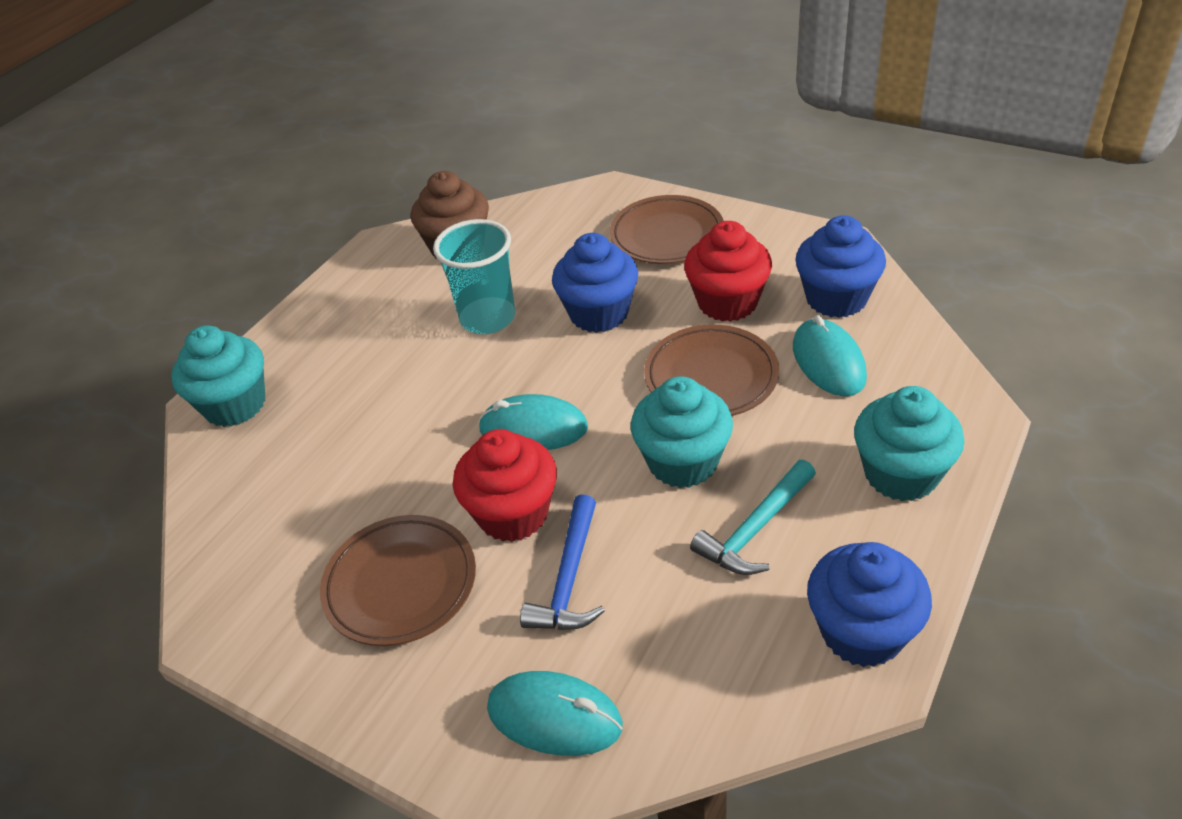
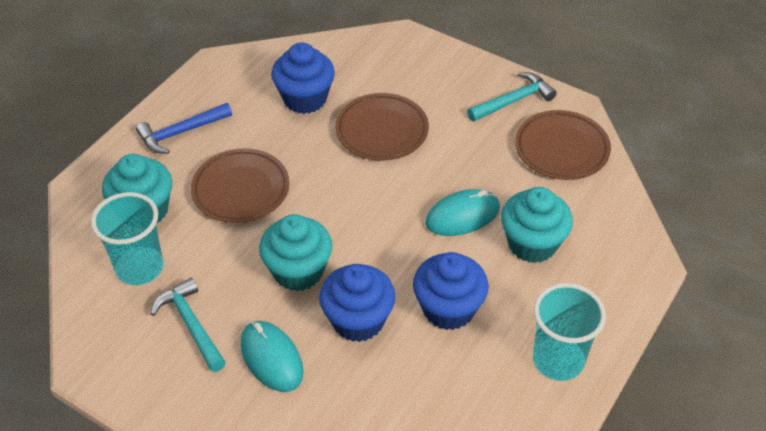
brown cupcake: 1 -> 0
red cupcake: 2 -> 0
turquoise cup: 1 -> 2
turquoise hammer: 1 -> 2
turquoise mouse: 3 -> 2

